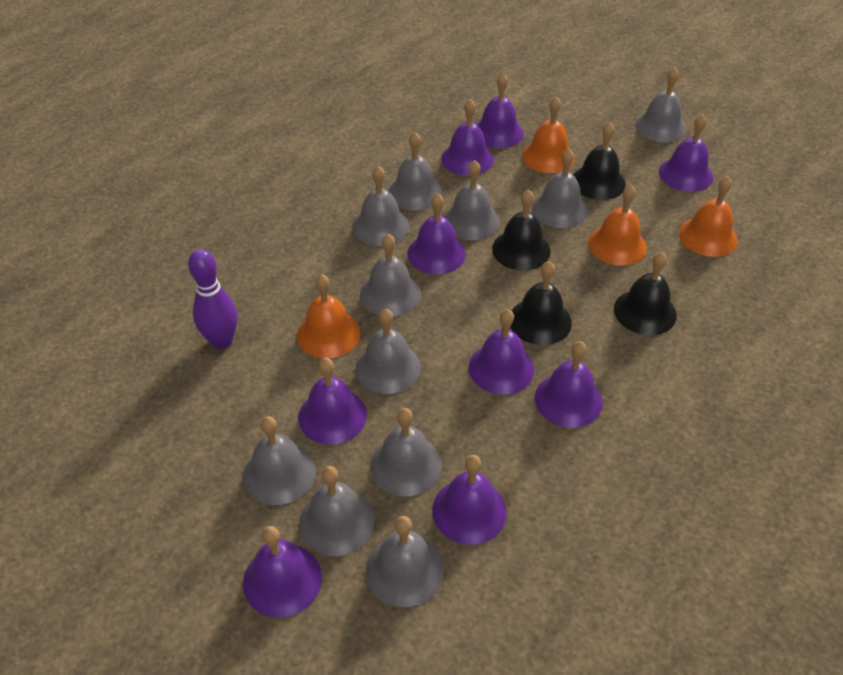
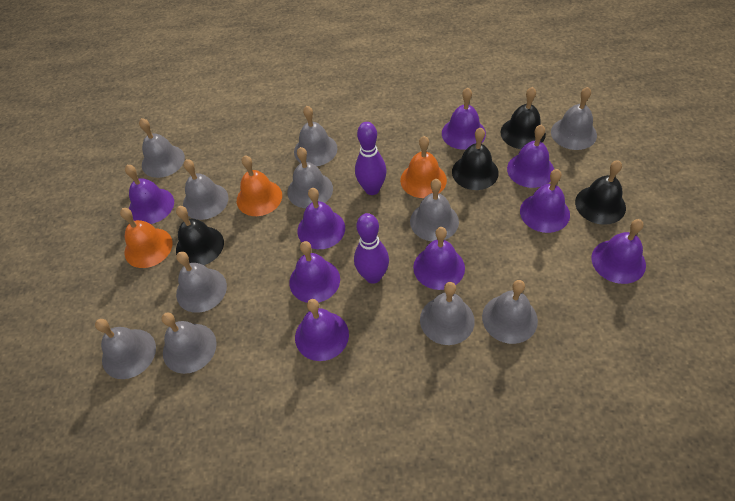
orange bell: 4 -> 3
purple bowling pin: 1 -> 2

